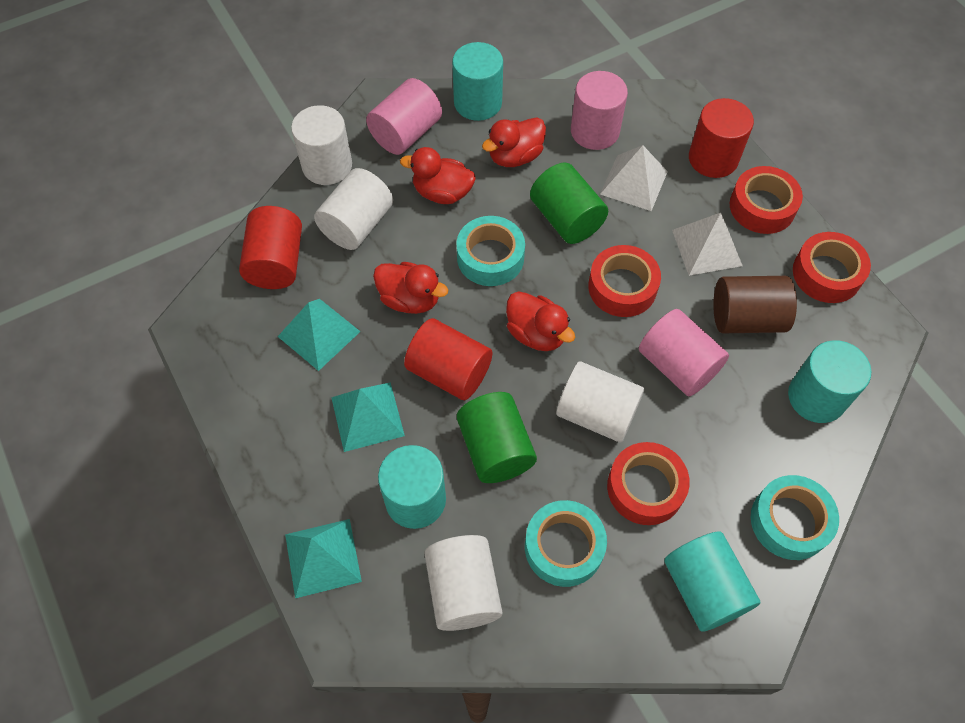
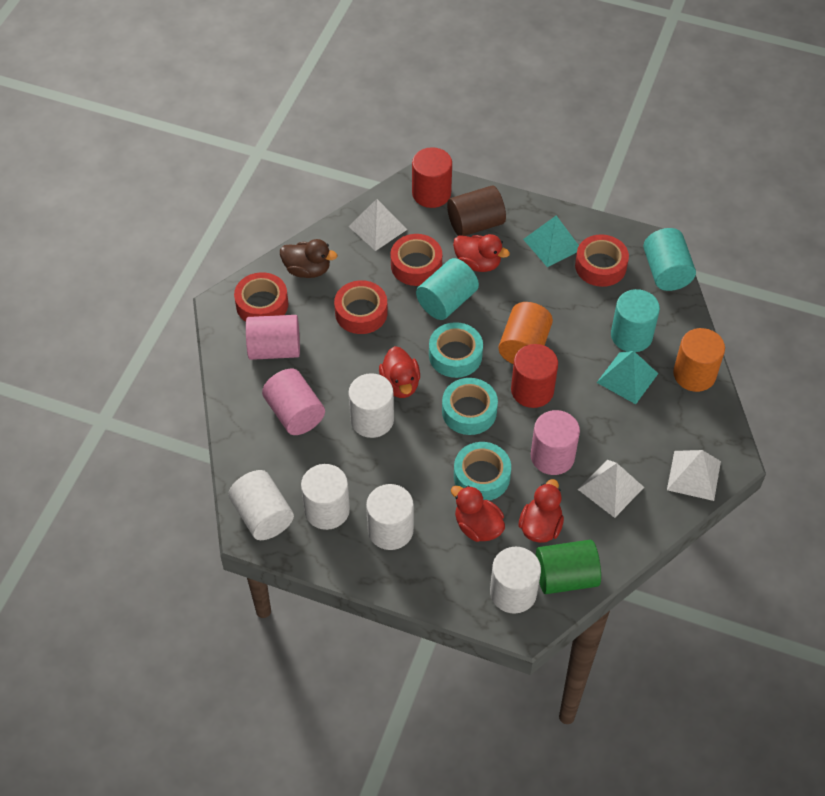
brown duck: 0 -> 1
green cylinder: 2 -> 1
orange cylinder: 0 -> 2
red cylinder: 3 -> 2
turquoise cylinder: 4 -> 3
turquoise pyramid: 3 -> 2
white cylinder: 4 -> 5
white pyramid: 2 -> 3

